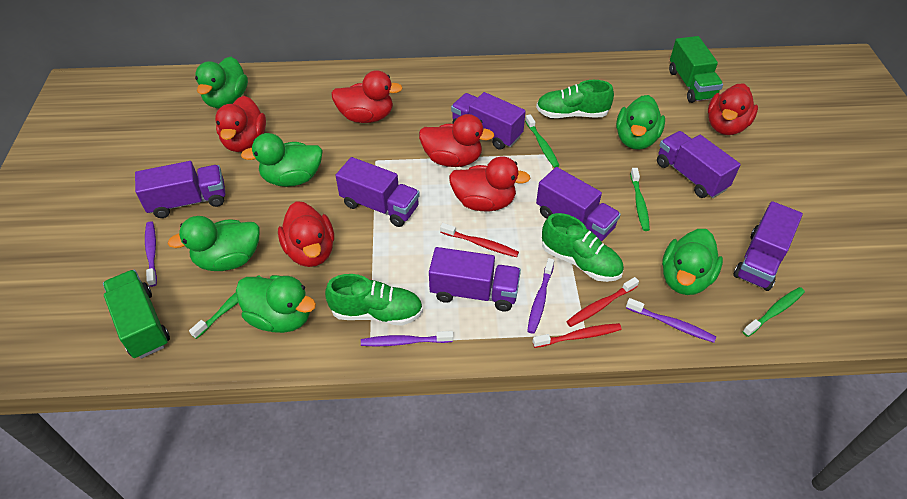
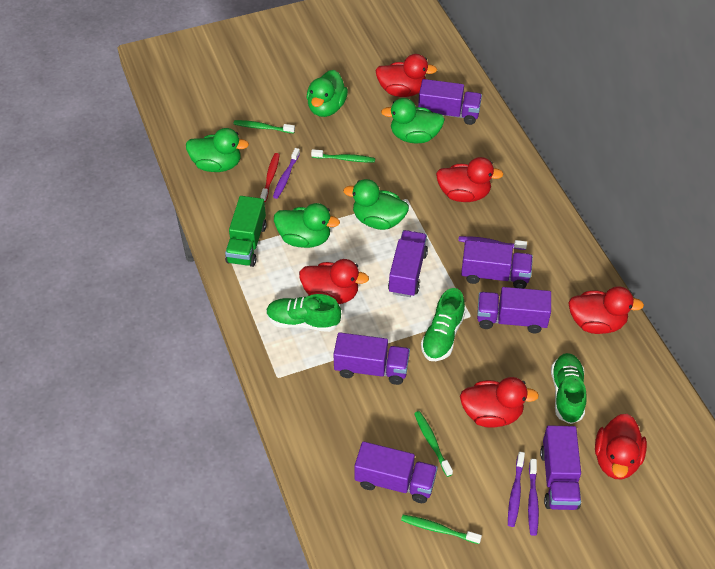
green duck: 6 -> 5
green truck: 2 -> 1
red toothbrush: 3 -> 1

